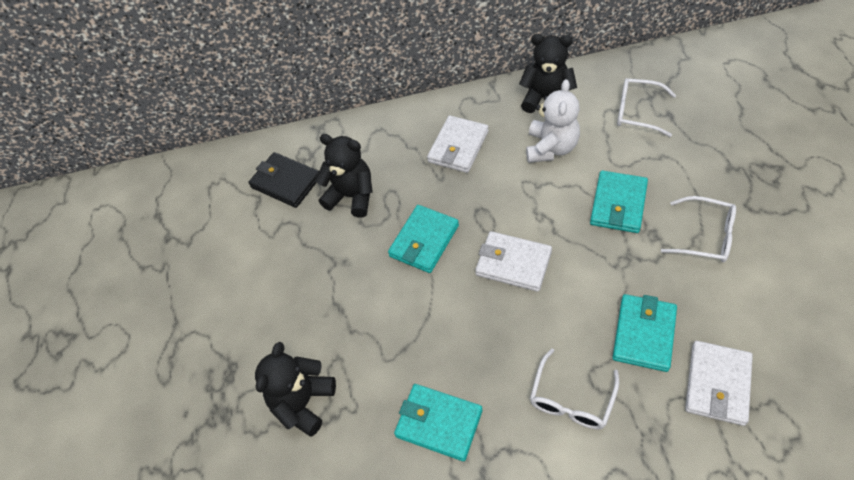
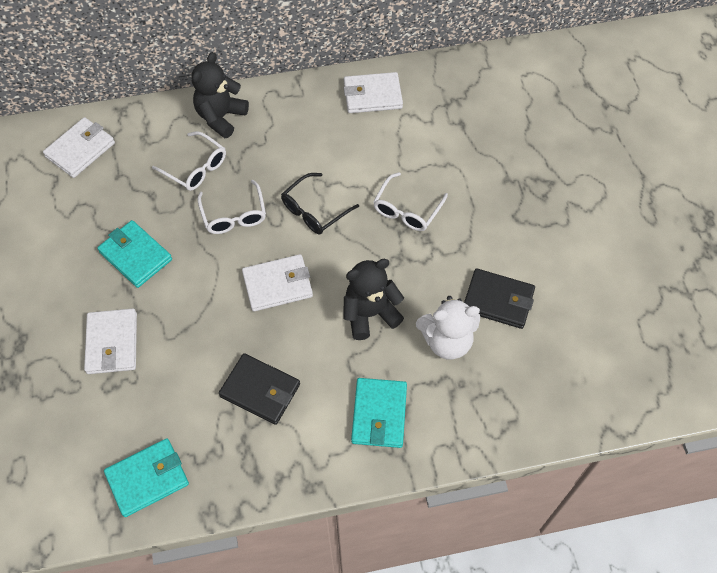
black glasses: 0 -> 1
black teddy bear: 3 -> 2
black wallet: 1 -> 2
turquoise wallet: 4 -> 3
white wallet: 3 -> 4

